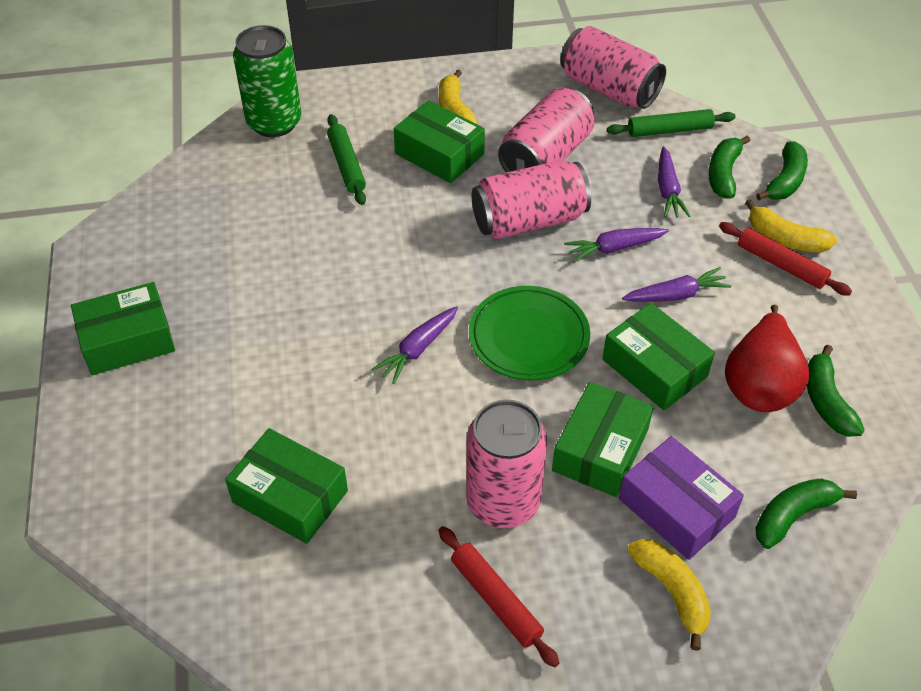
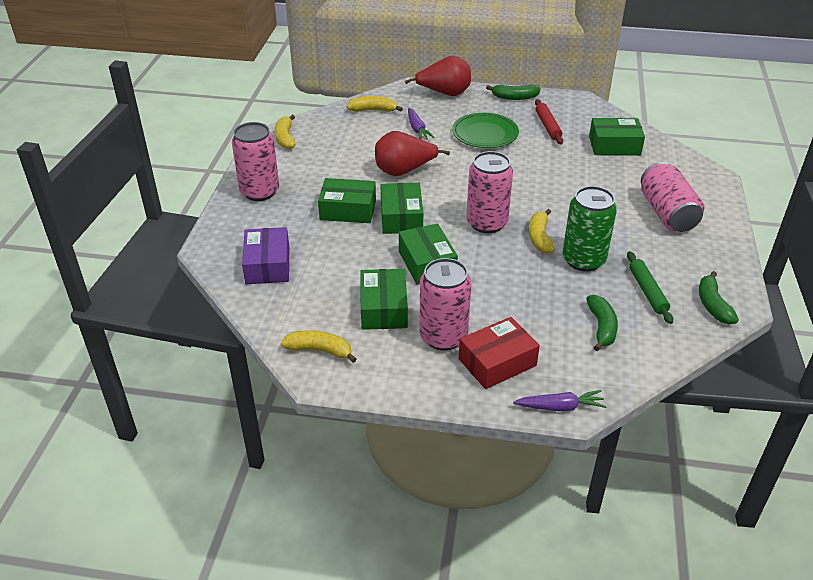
green banana: 4 -> 3
green rolling pin: 2 -> 1
purple carrot: 4 -> 2
red box: 0 -> 1
red pear: 1 -> 2
red rolling pin: 2 -> 1
yellow banana: 3 -> 4

